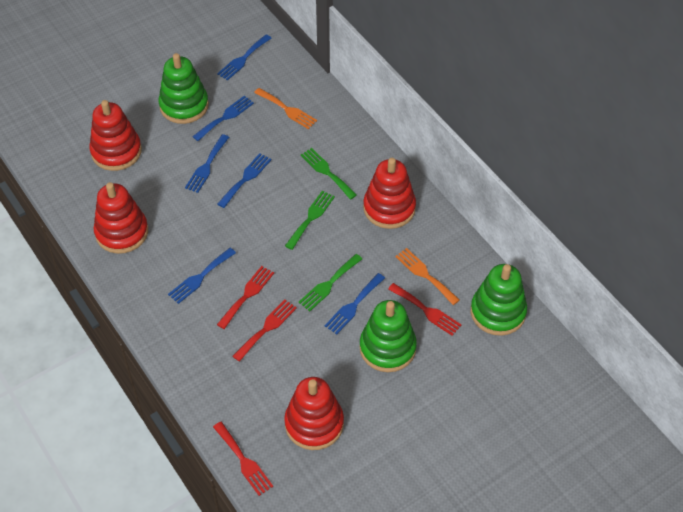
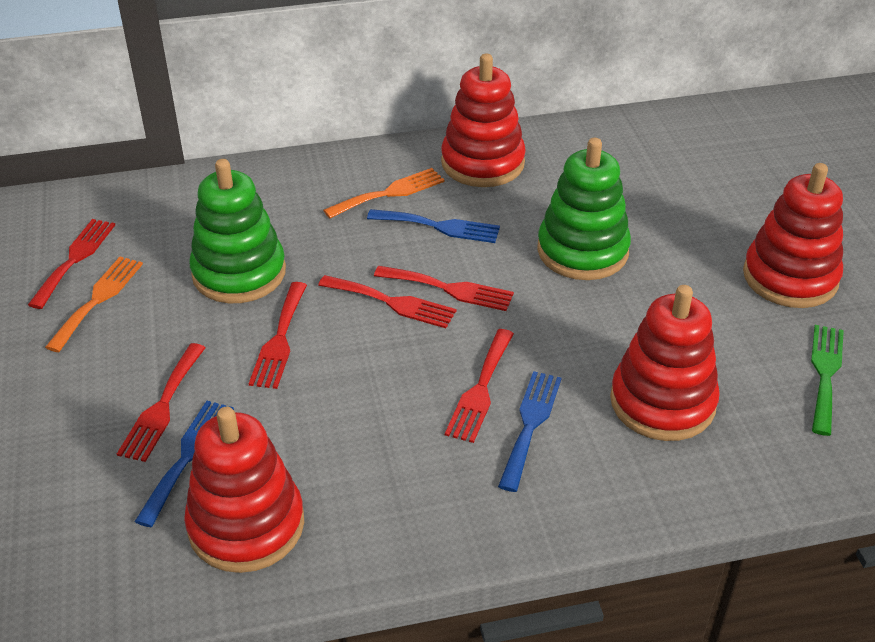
blue fork: 6 -> 3
green fork: 3 -> 1
green stacking toy: 3 -> 2
red fork: 4 -> 6

